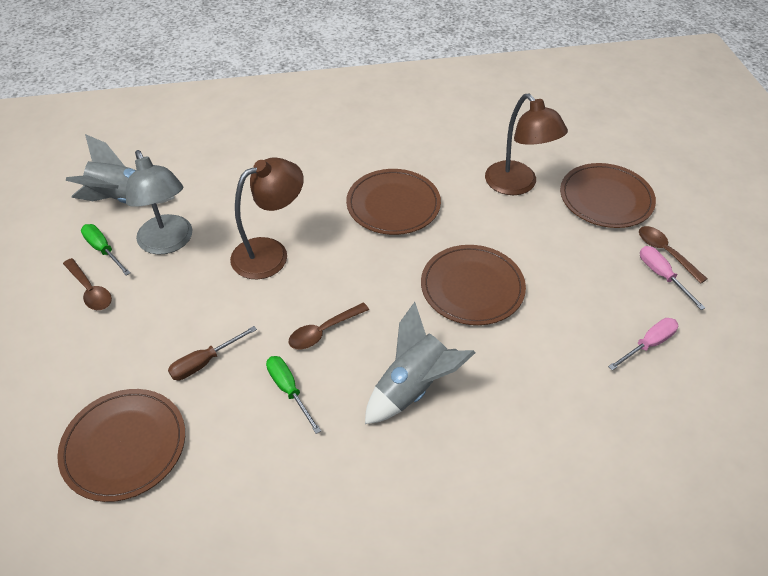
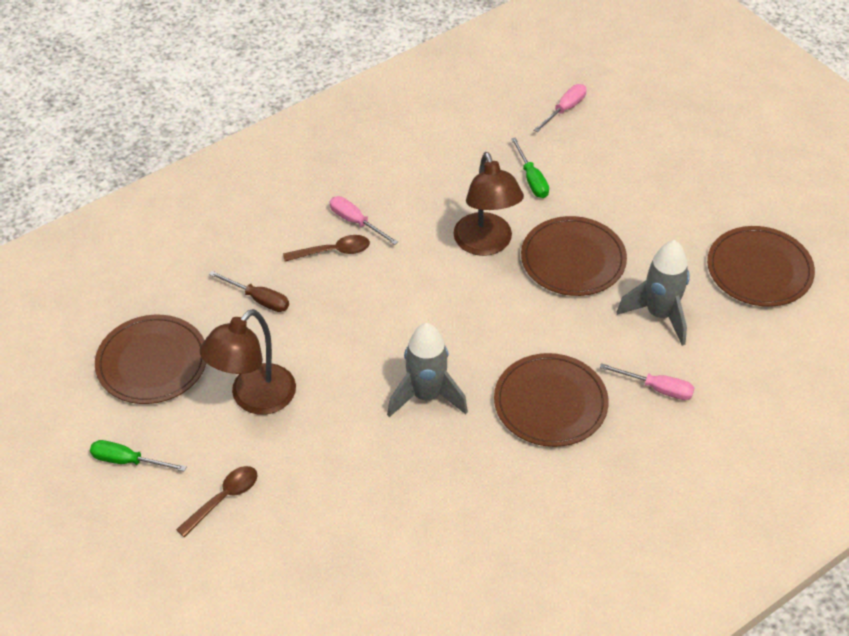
brown spoon: 3 -> 2
grey lamp: 1 -> 0
pink screwdriver: 2 -> 3

